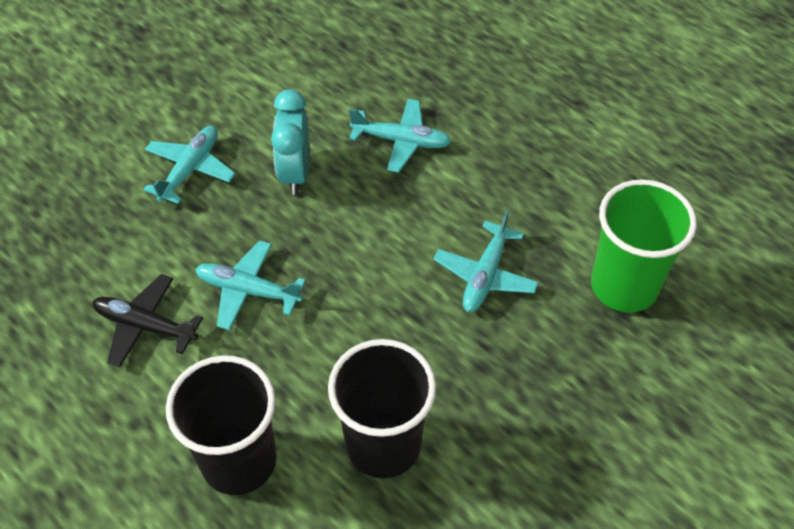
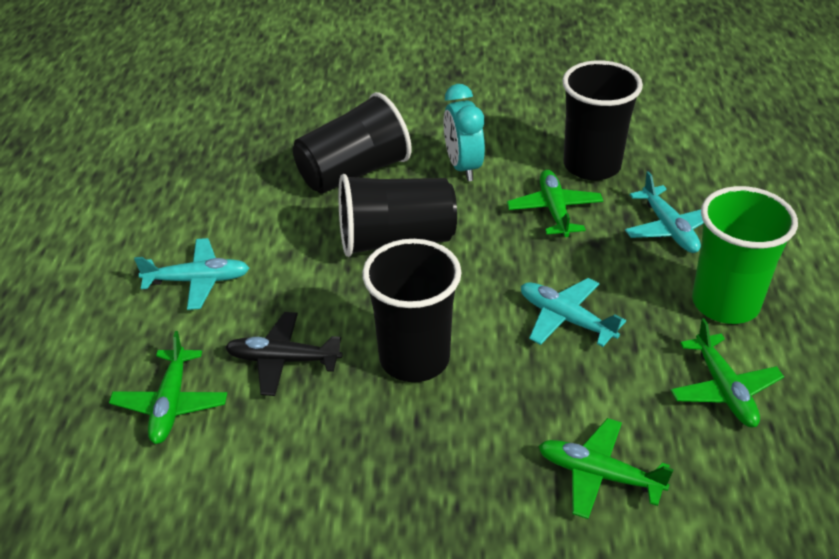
black cup: 2 -> 4
green plane: 0 -> 4
turquoise plane: 4 -> 3

